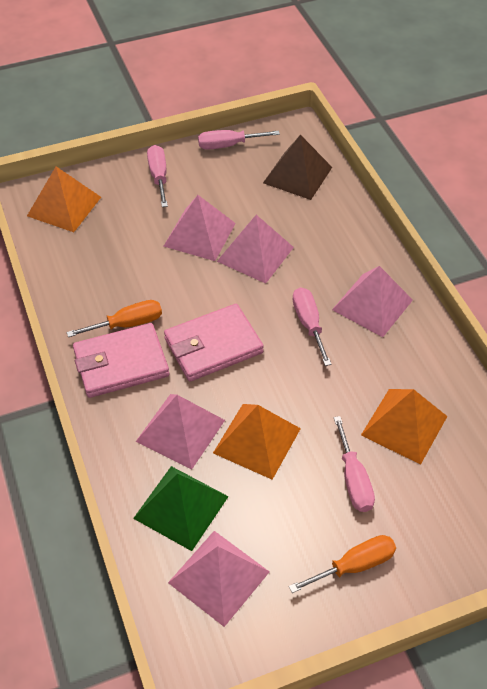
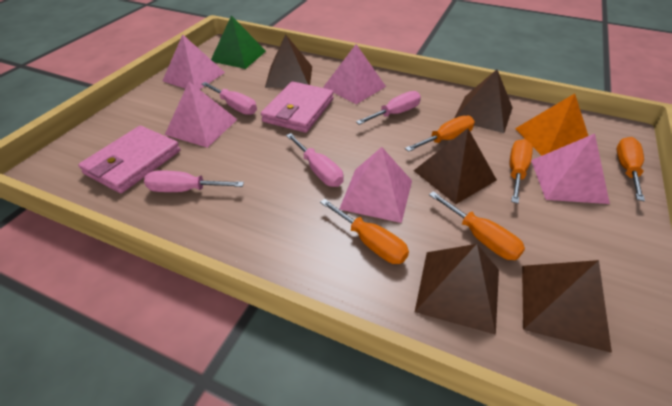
brown pyramid: 1 -> 5
orange pyramid: 3 -> 1
orange screwdriver: 2 -> 5

